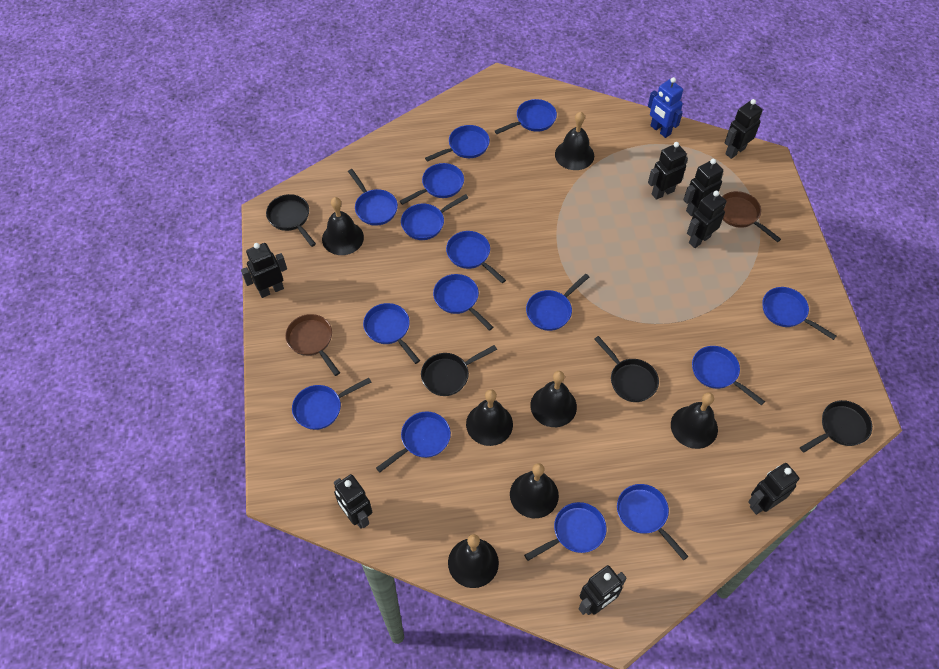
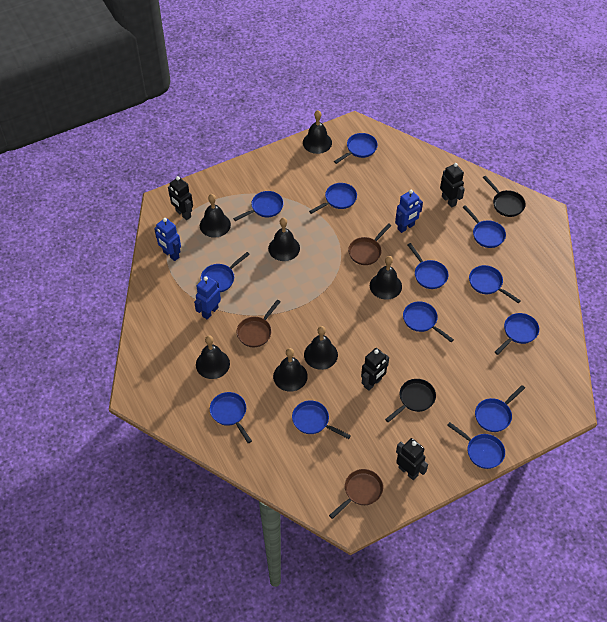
black pan: 4 -> 2
black robot: 8 -> 4
blue pan: 15 -> 13
blue robot: 1 -> 3
brown pan: 2 -> 3

